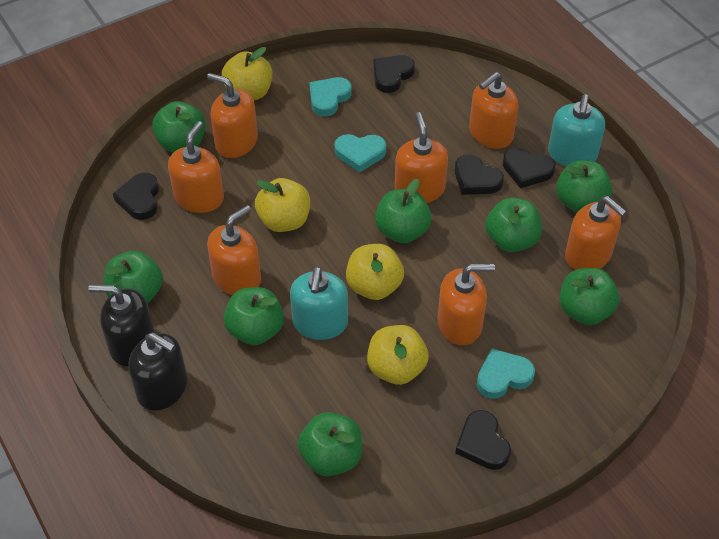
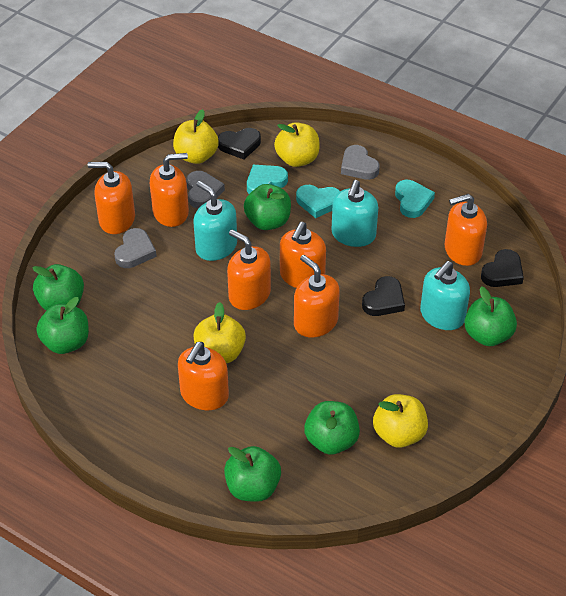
black heart: 5 -> 3
black soap dispenser: 2 -> 0
green apple: 8 -> 6
grey heart: 0 -> 3
turquoise soap dispenser: 2 -> 3

